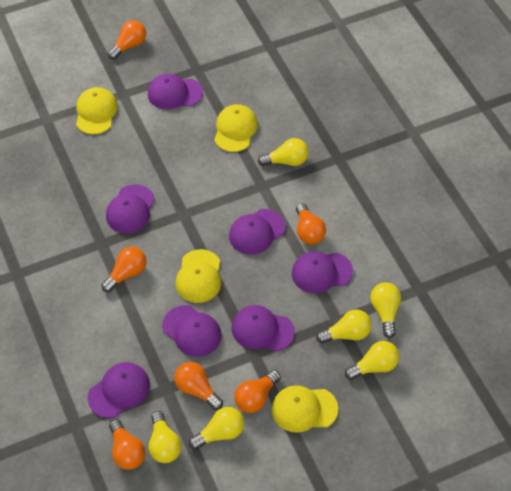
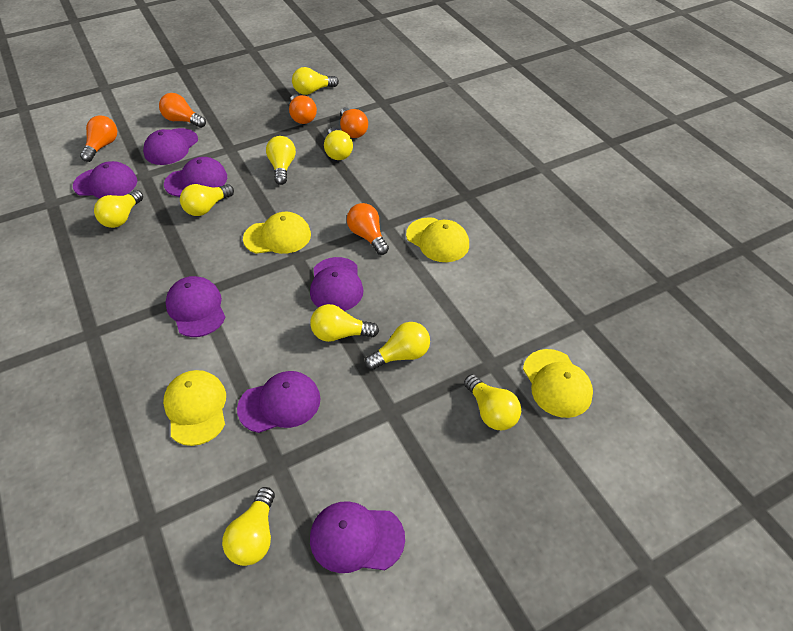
orange light bulb: 6 -> 5
yellow light bulb: 6 -> 9

